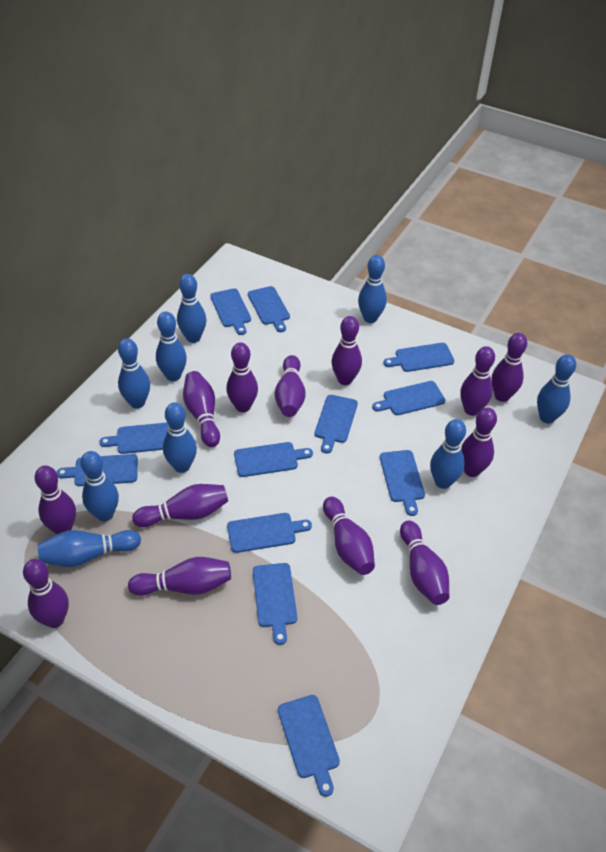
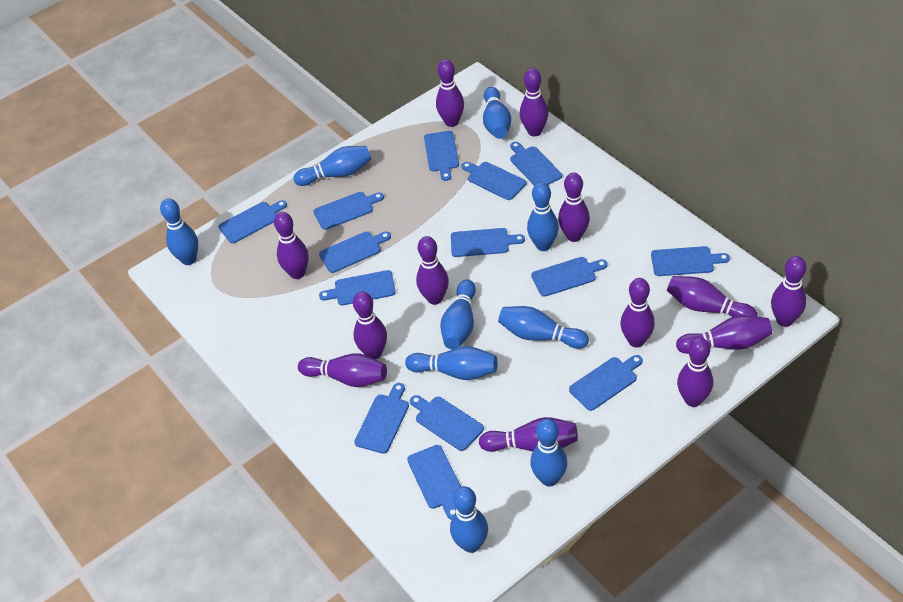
blue cutting board: 12 -> 14

